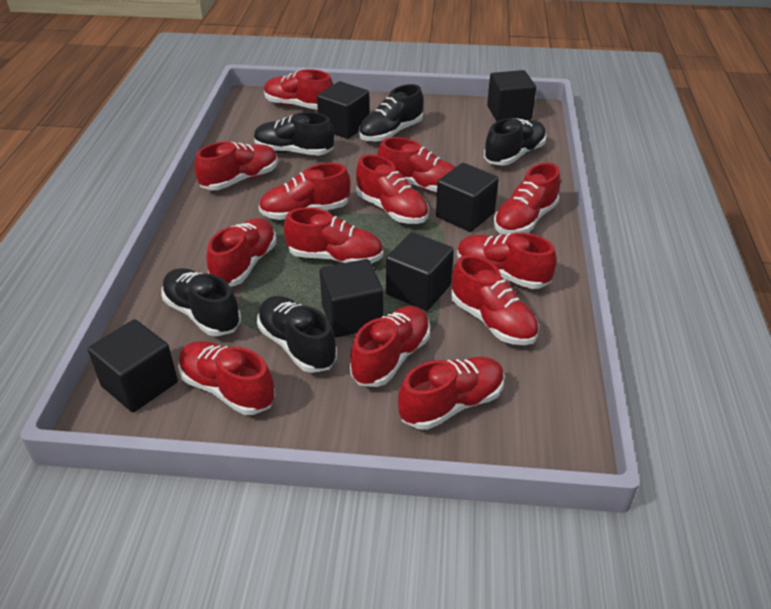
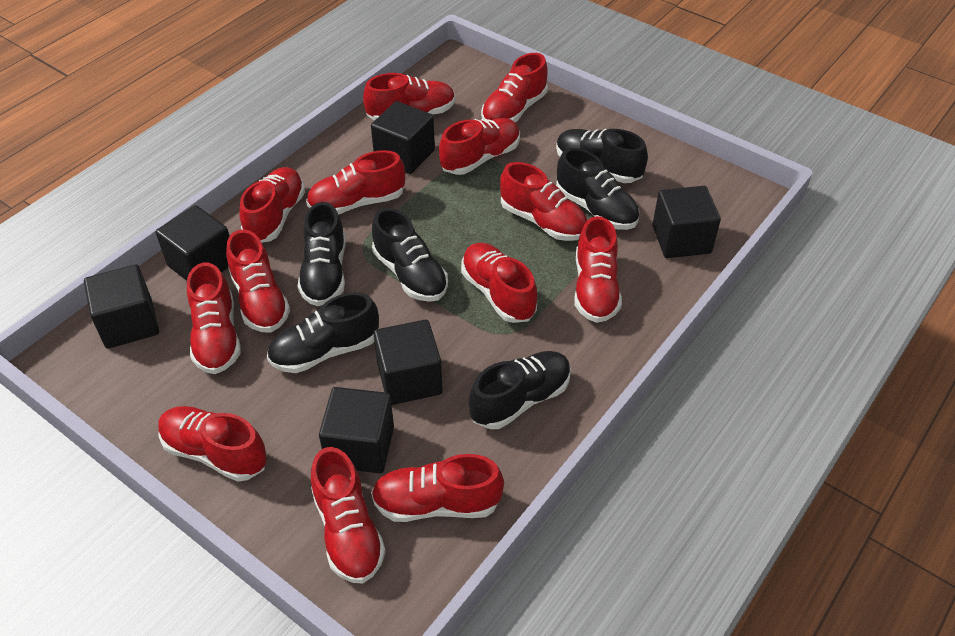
black shoe: 5 -> 6

